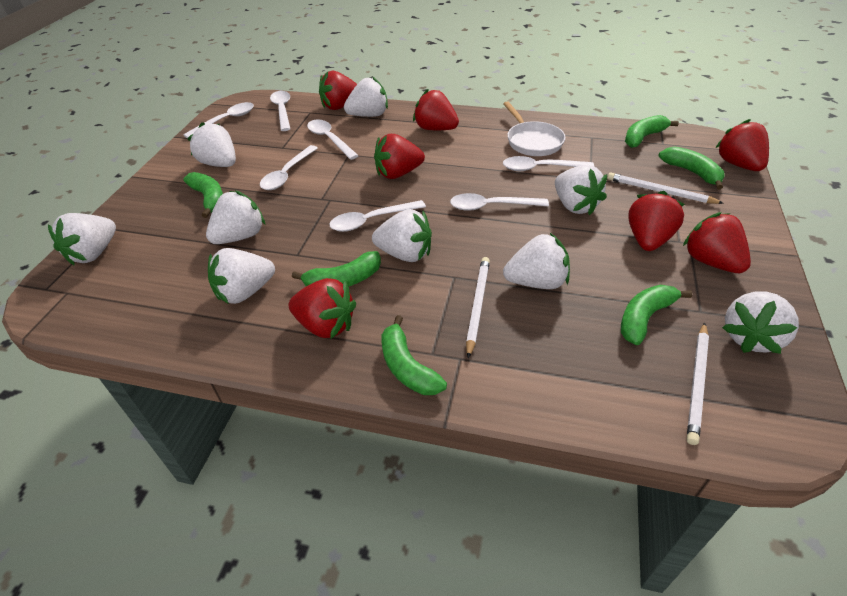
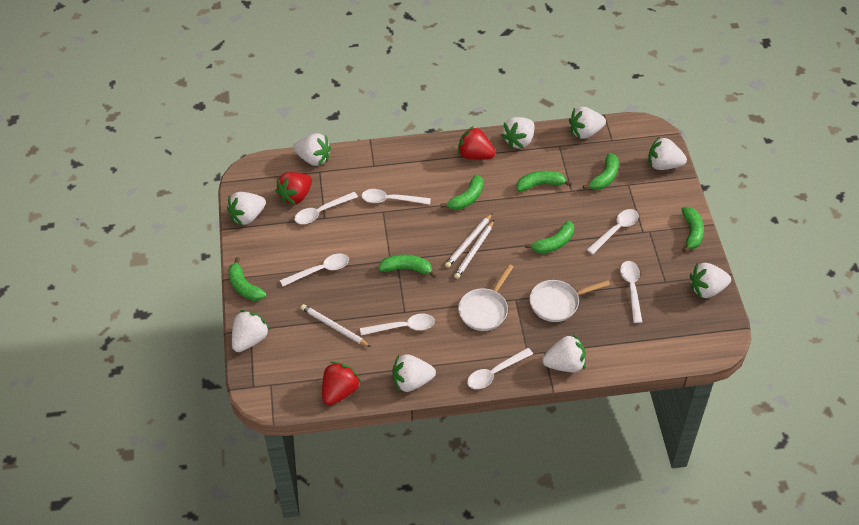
green banana: 6 -> 7
red strawberry: 7 -> 3
white pan: 1 -> 2

